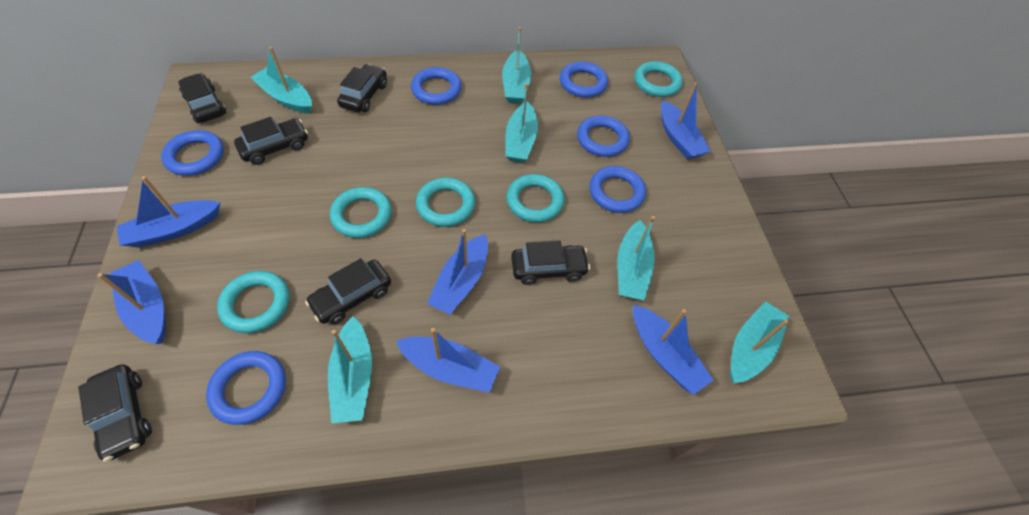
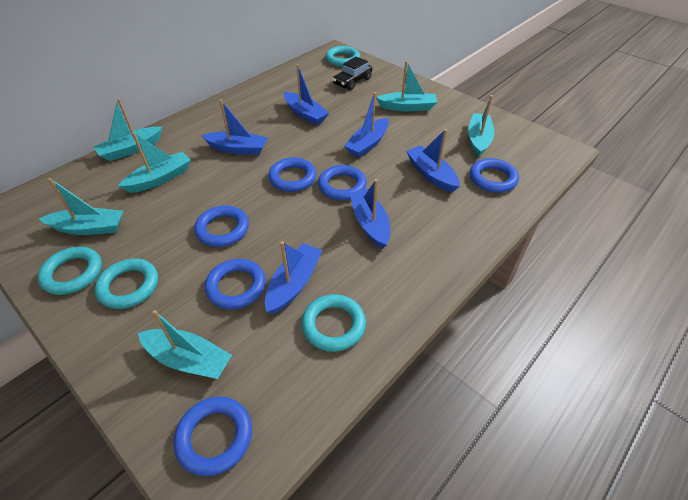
black car: 6 -> 1
turquoise ring: 5 -> 4

